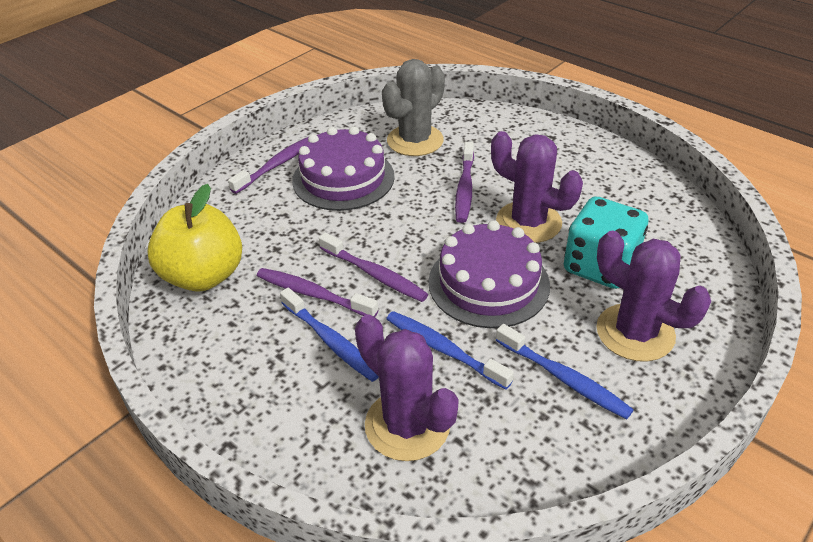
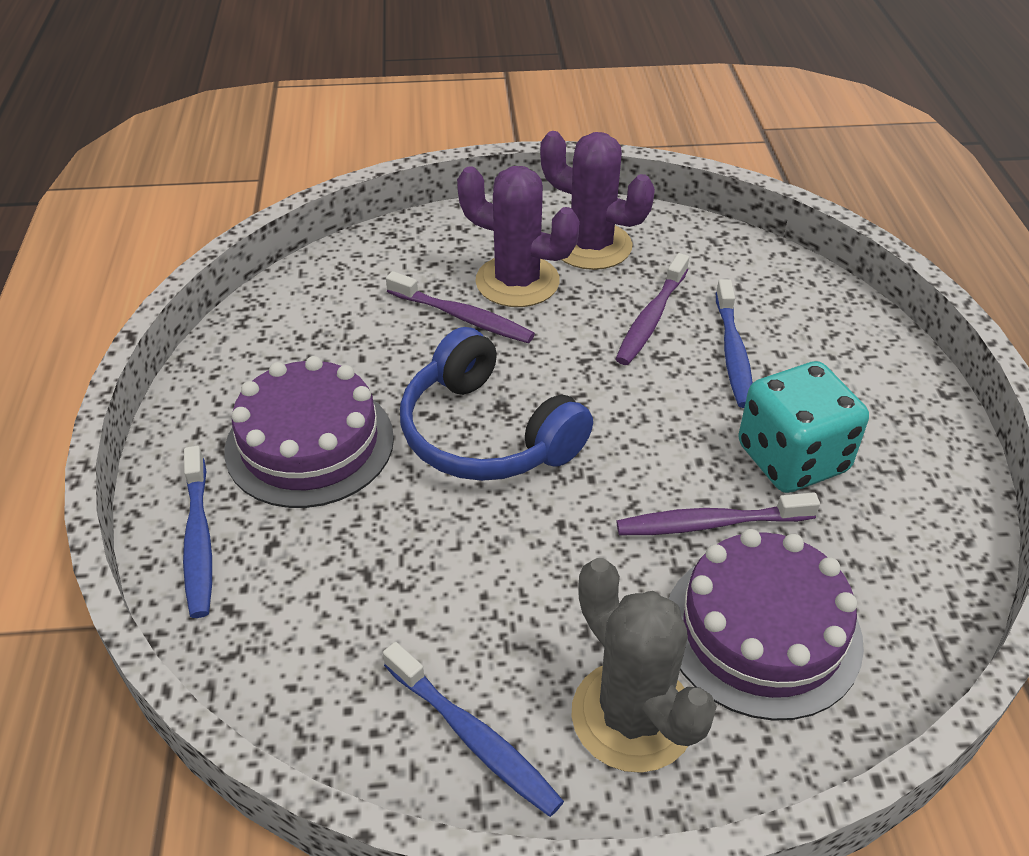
blue headphones: 0 -> 1
purple cactus: 3 -> 2
purple toothbrush: 4 -> 3
yellow apple: 1 -> 0

